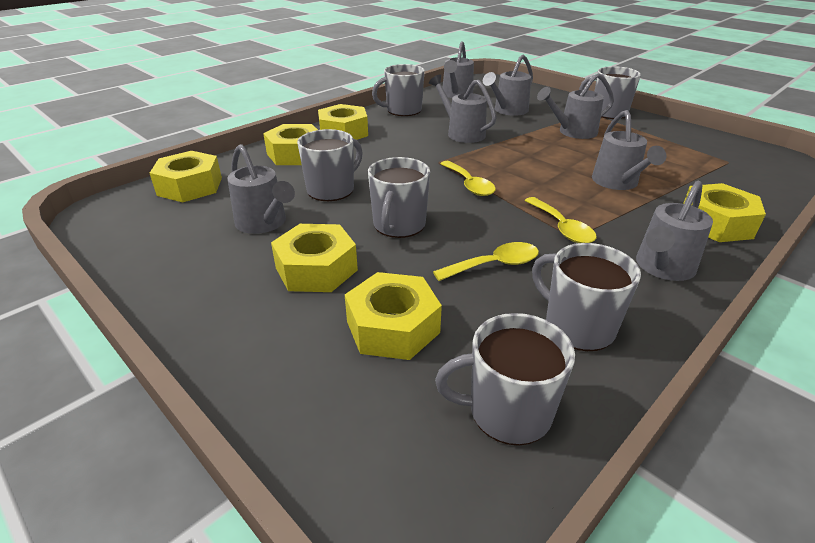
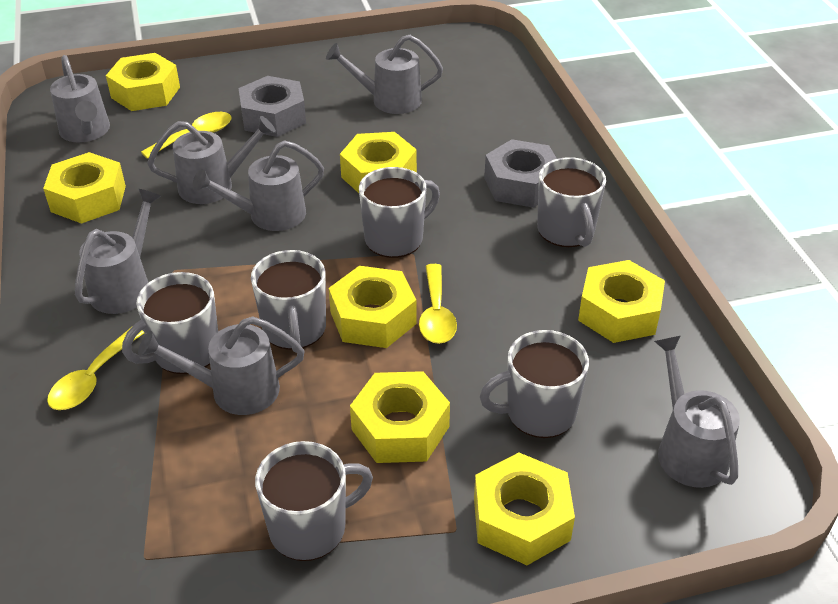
grey nut: 0 -> 2
yellow nut: 6 -> 7

